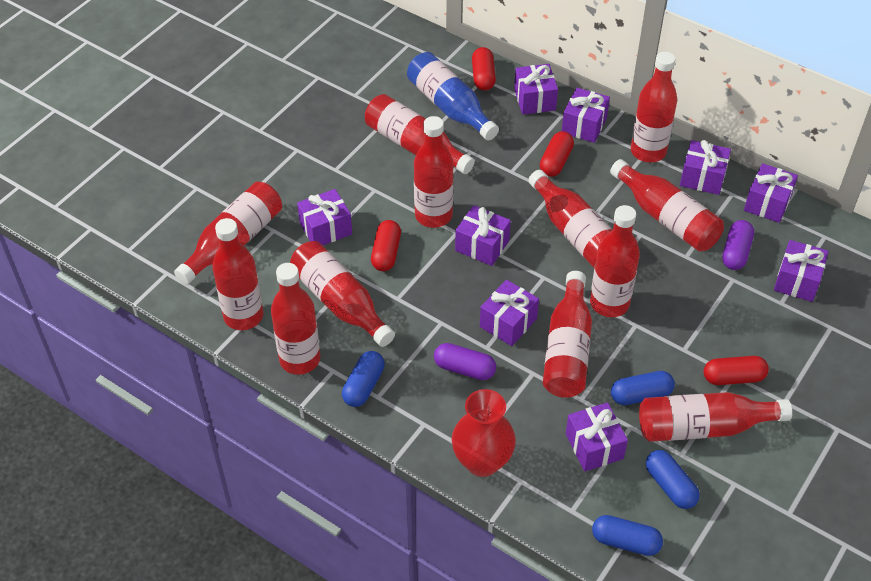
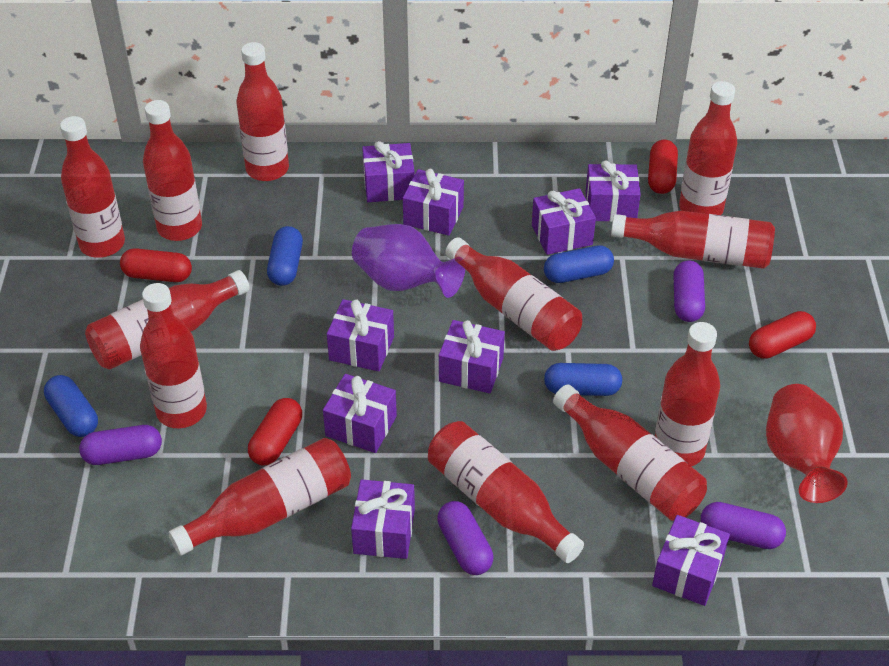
blue bottle: 1 -> 0
purple capsule: 2 -> 4
purple vase: 0 -> 1

